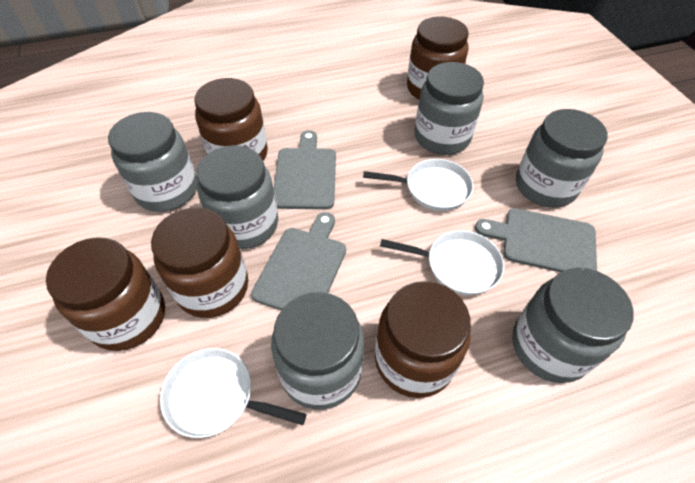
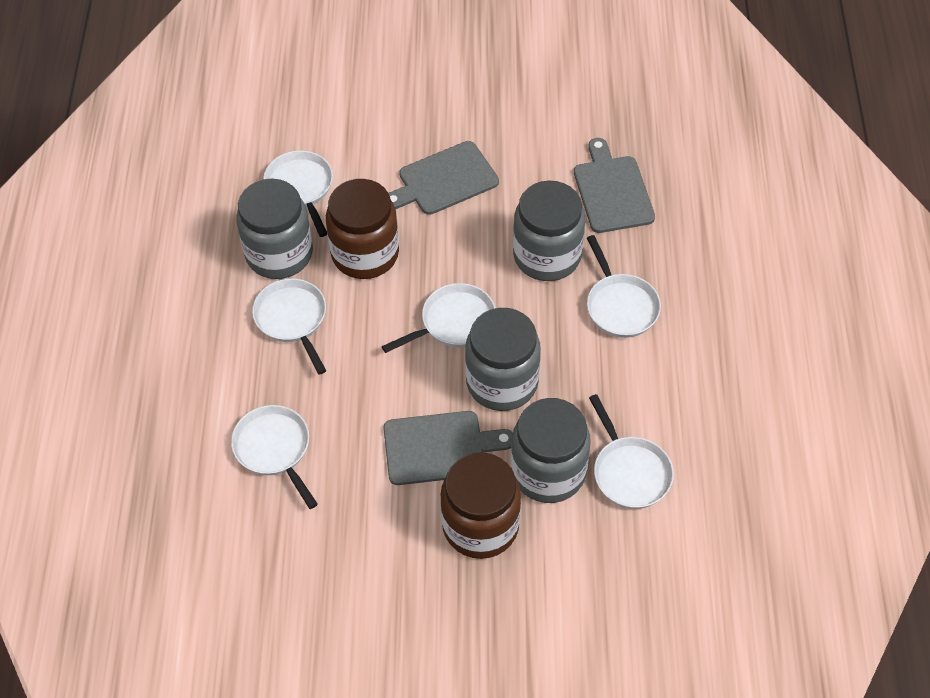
brown jar: 5 -> 2
grey jar: 6 -> 4
white pan: 3 -> 6

